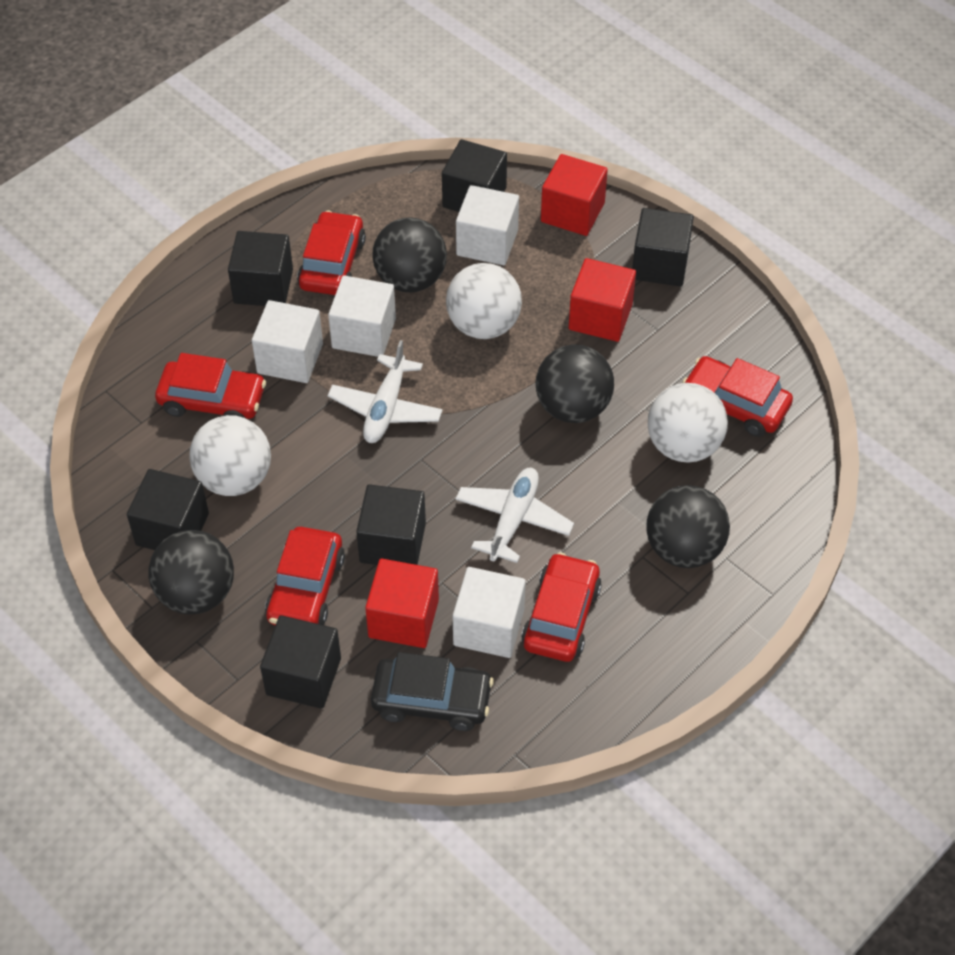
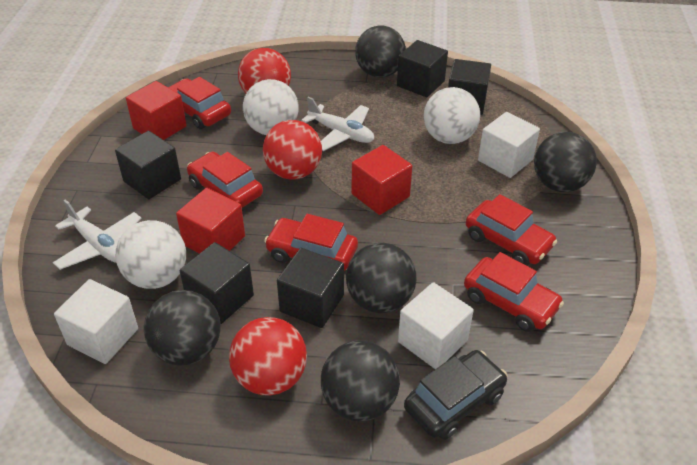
black ball: 4 -> 5
black cube: 6 -> 5
red ball: 0 -> 3
white cube: 4 -> 3

